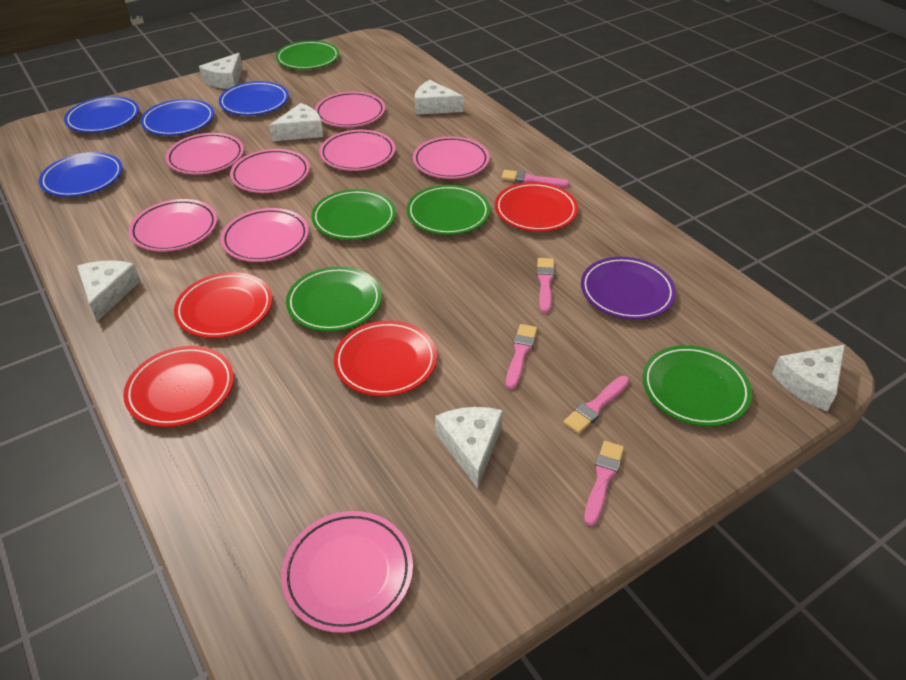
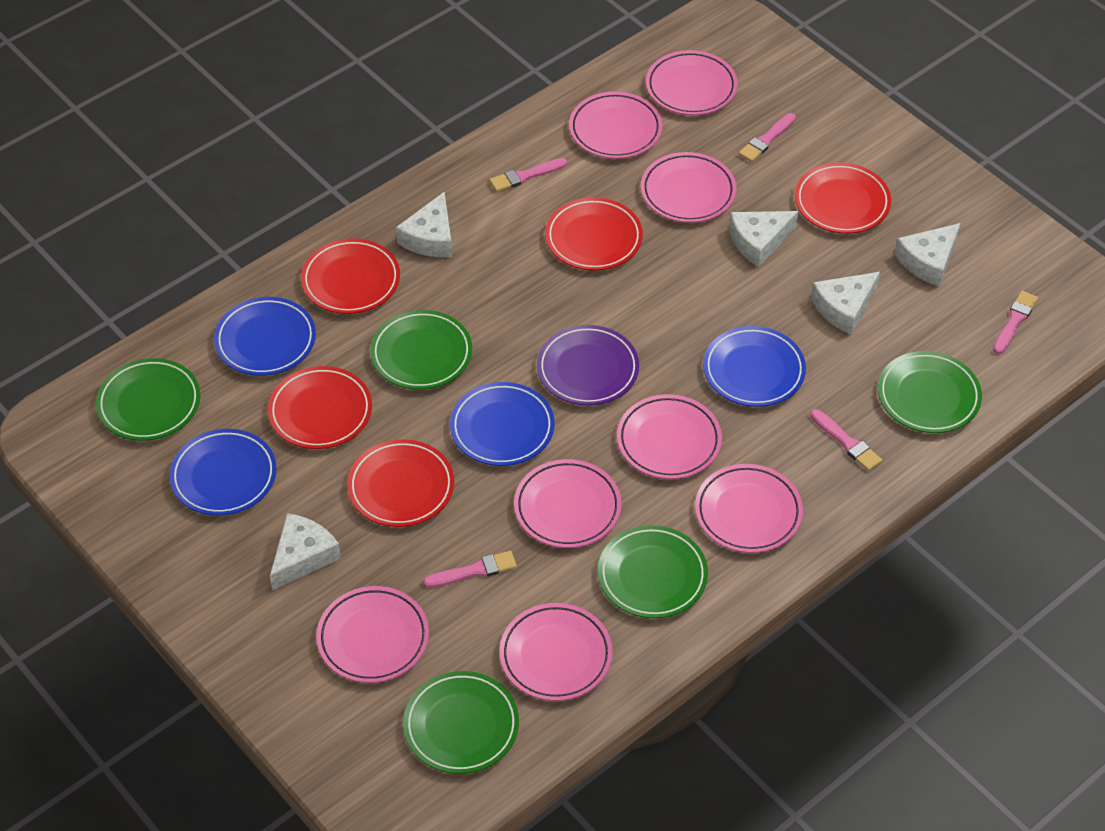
red plate: 4 -> 5
white cheese: 6 -> 5

